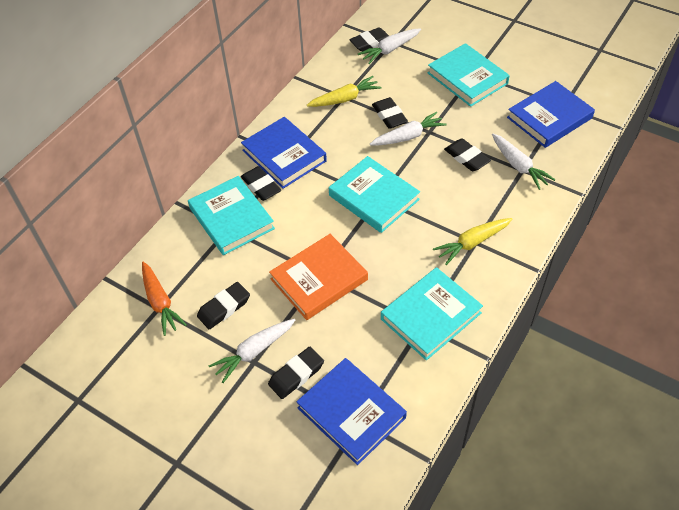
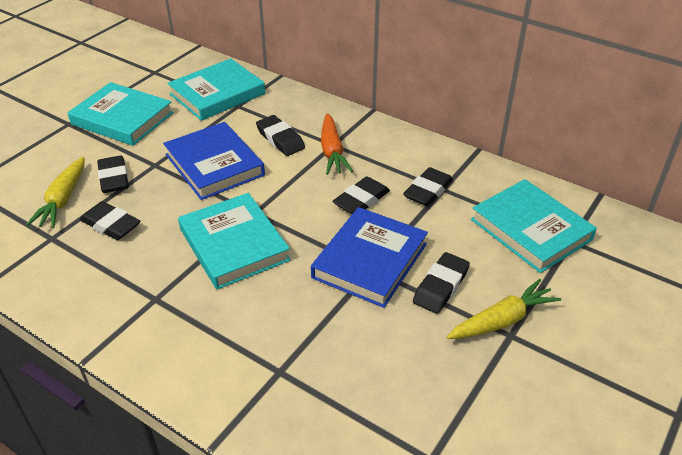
blue book: 3 -> 2
orange book: 1 -> 0
white carrot: 4 -> 0

